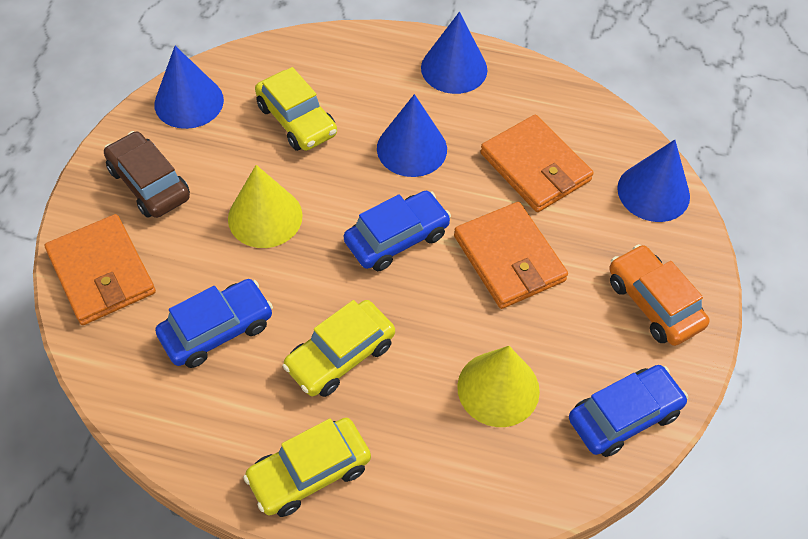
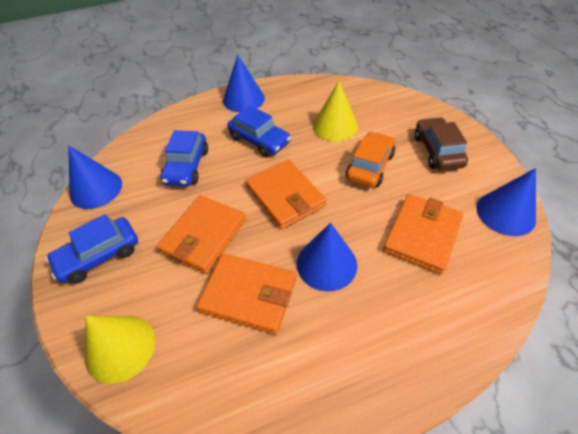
orange wallet: 3 -> 4
yellow car: 3 -> 0

